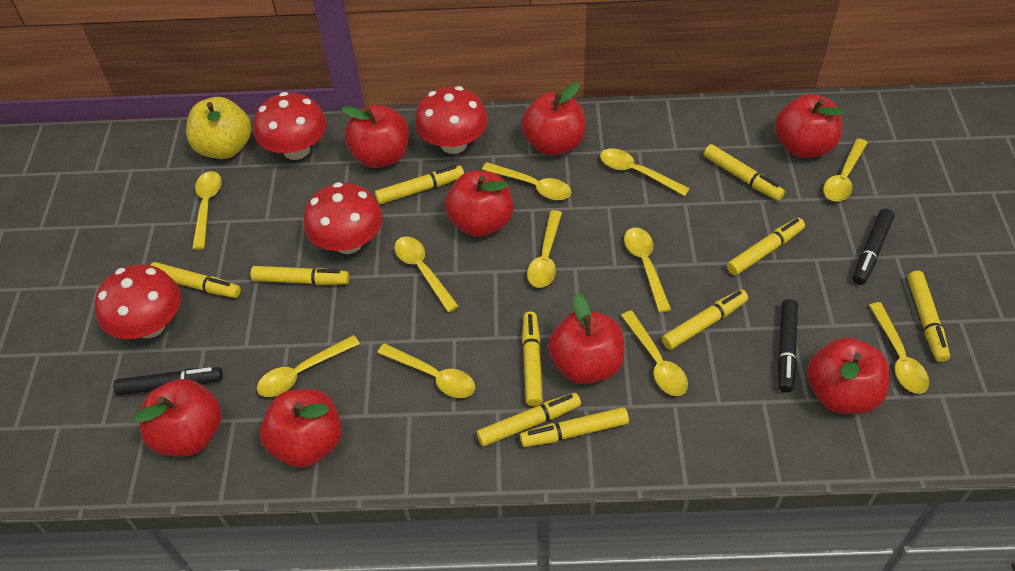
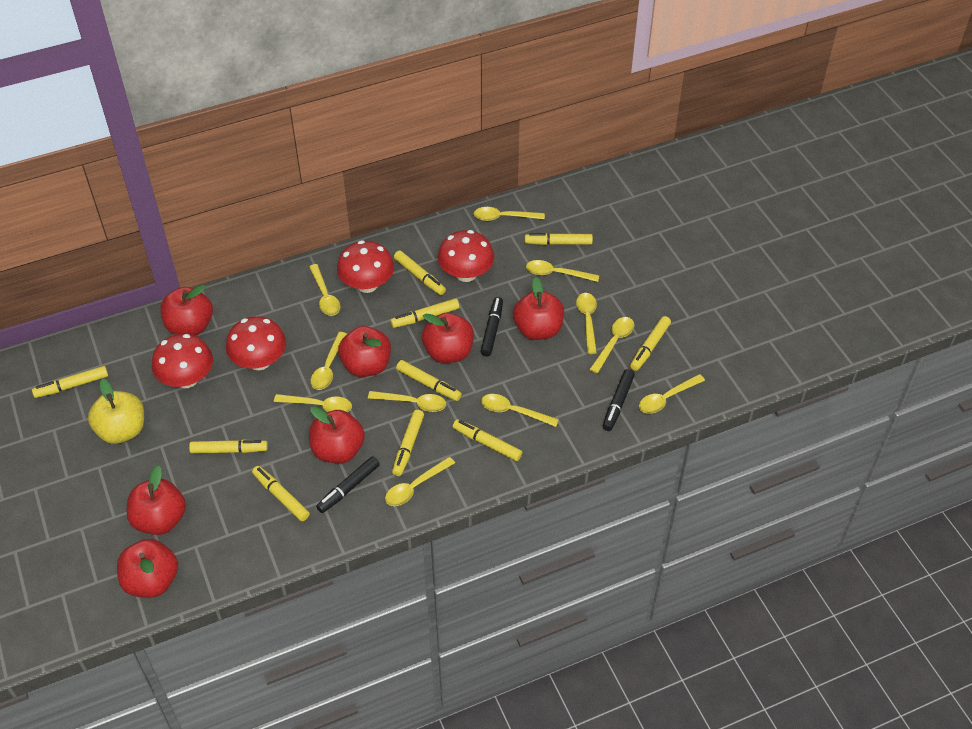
red apple: 8 -> 7

